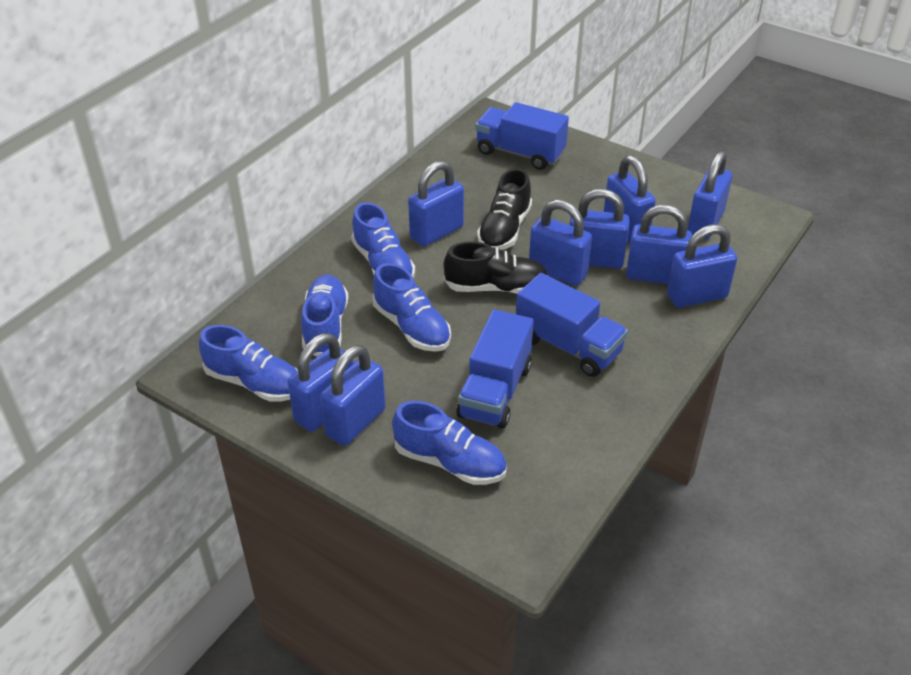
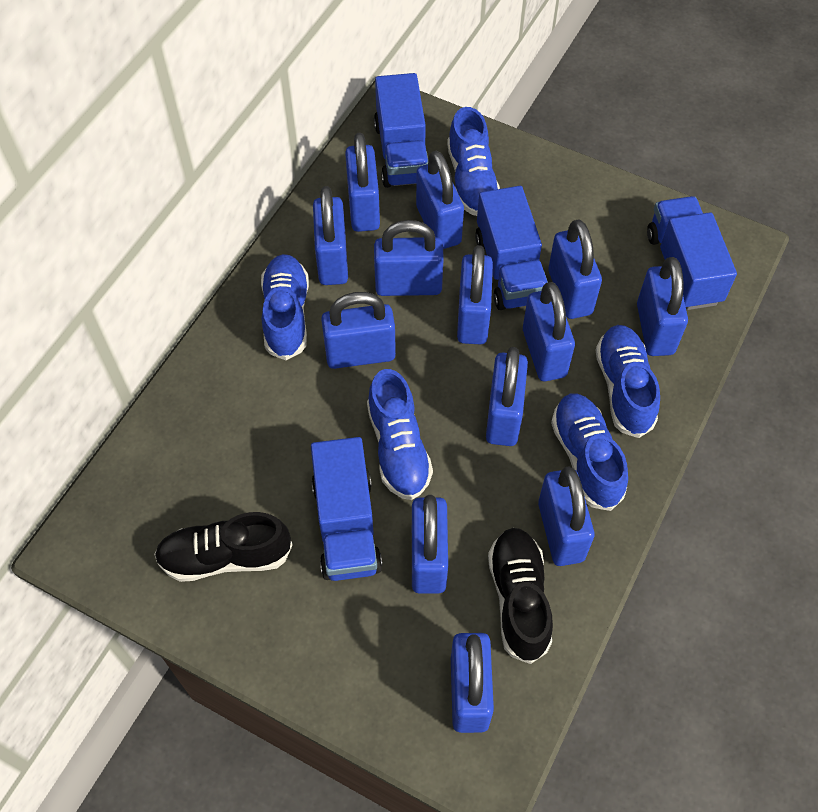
blue padlock: 9 -> 13
blue truck: 3 -> 4

